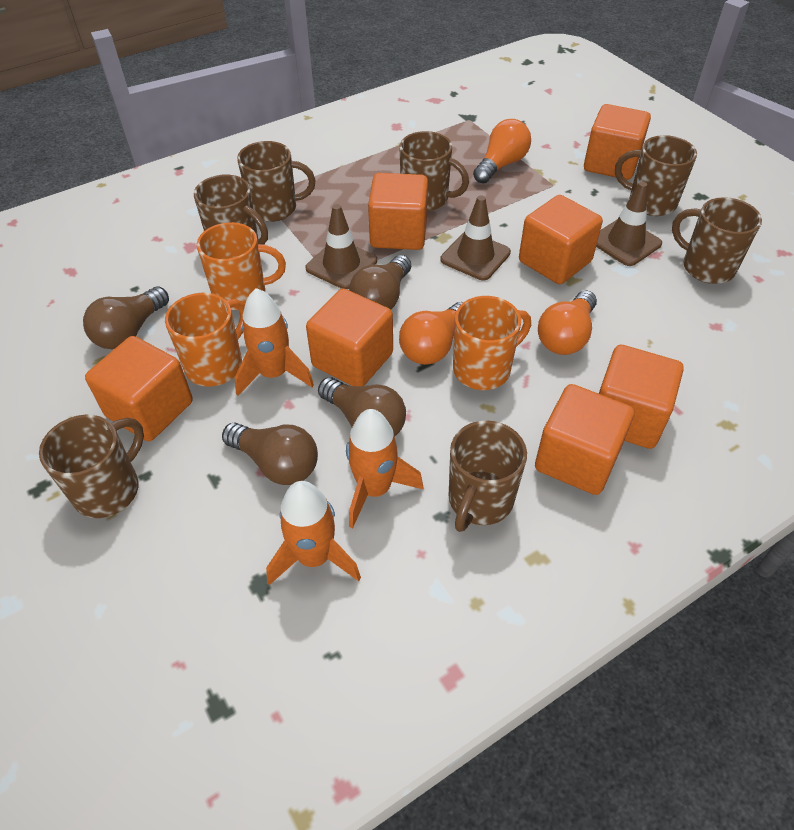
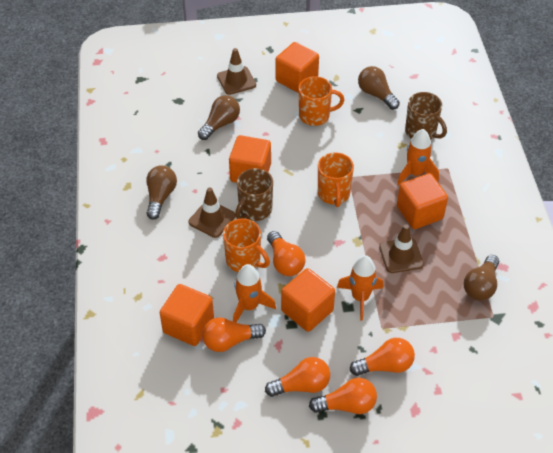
brown mug: 7 -> 2
orange cube: 7 -> 5
orange light bulb: 3 -> 5

